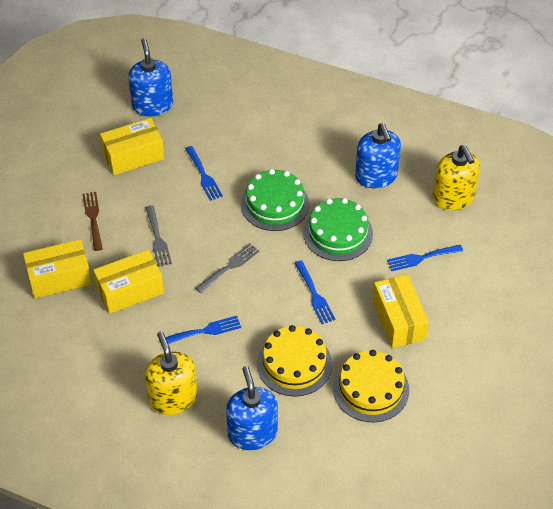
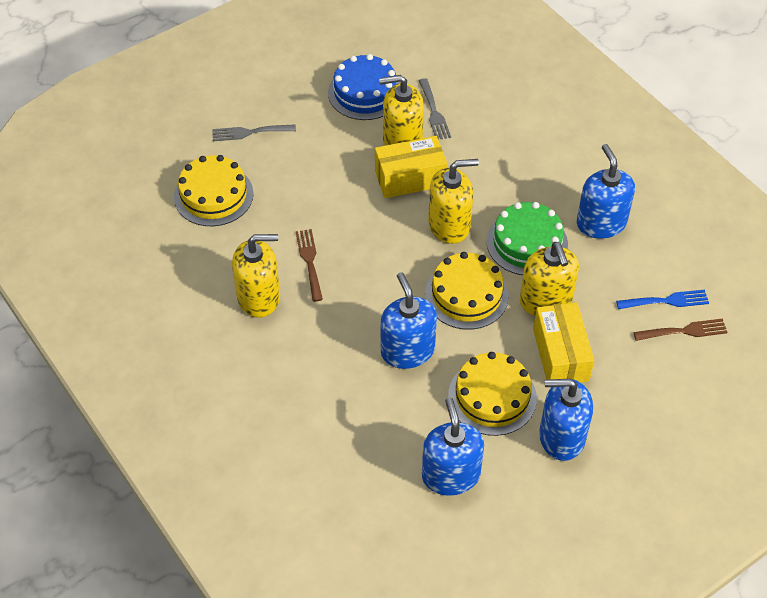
blue cake: 0 -> 1
blue fork: 4 -> 1
blue soap dispenser: 3 -> 4
brown fork: 1 -> 2
green cake: 2 -> 1
yellow box: 4 -> 2
yellow cake: 2 -> 3
yellow soap dispenser: 2 -> 4

